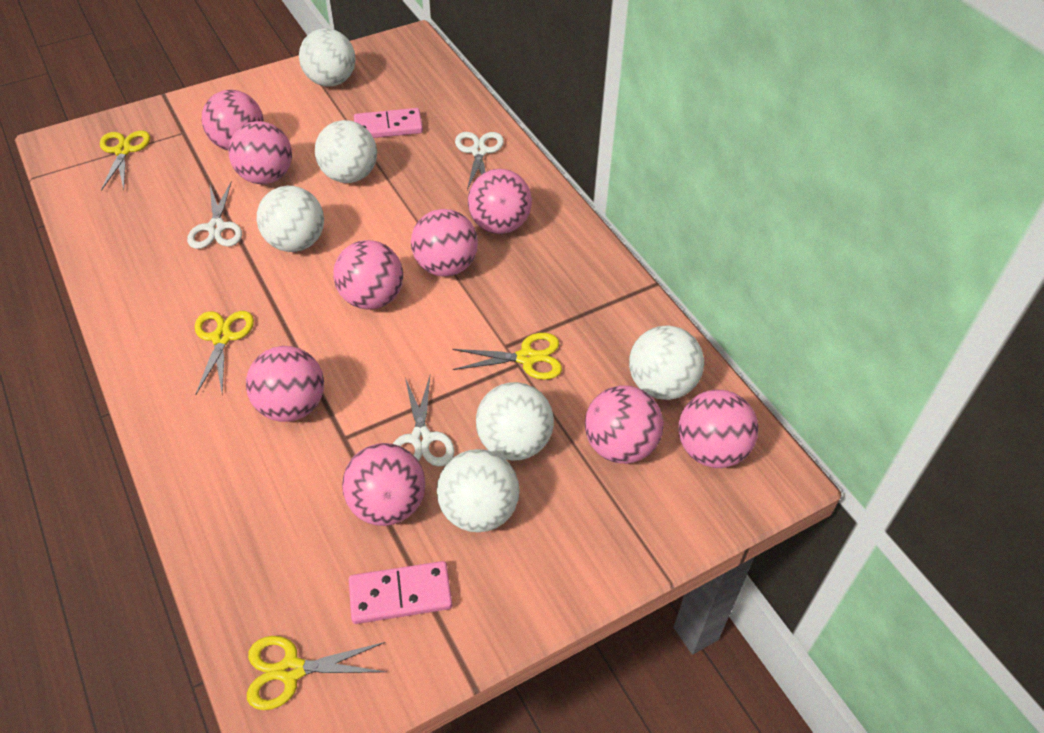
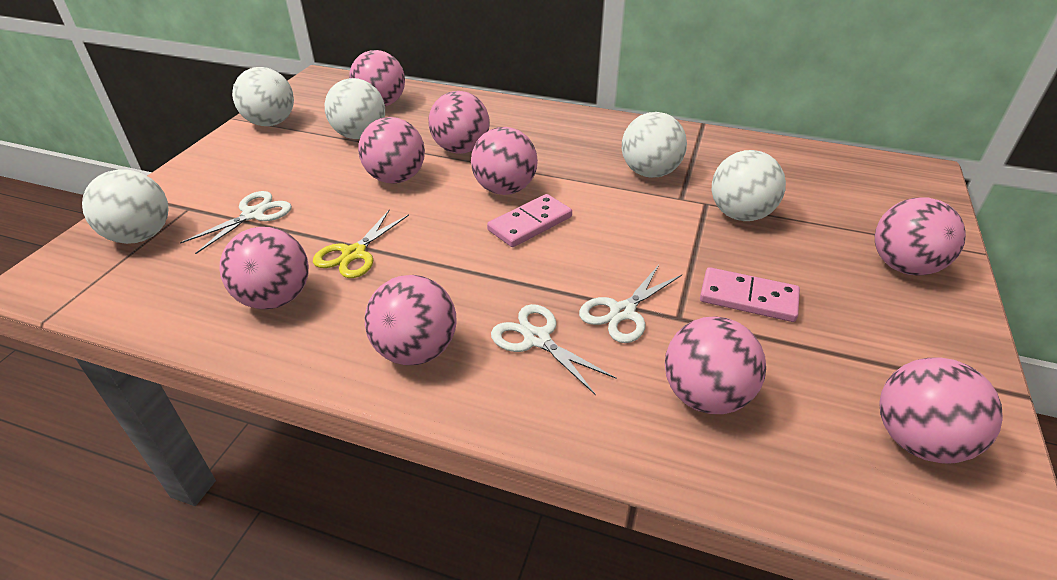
white ball: 6 -> 5
yellow scissors: 4 -> 1

